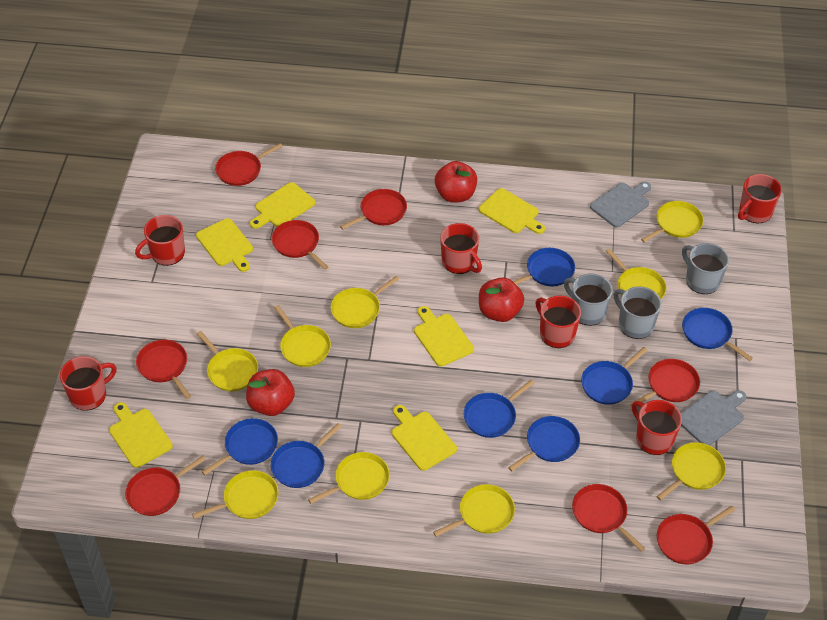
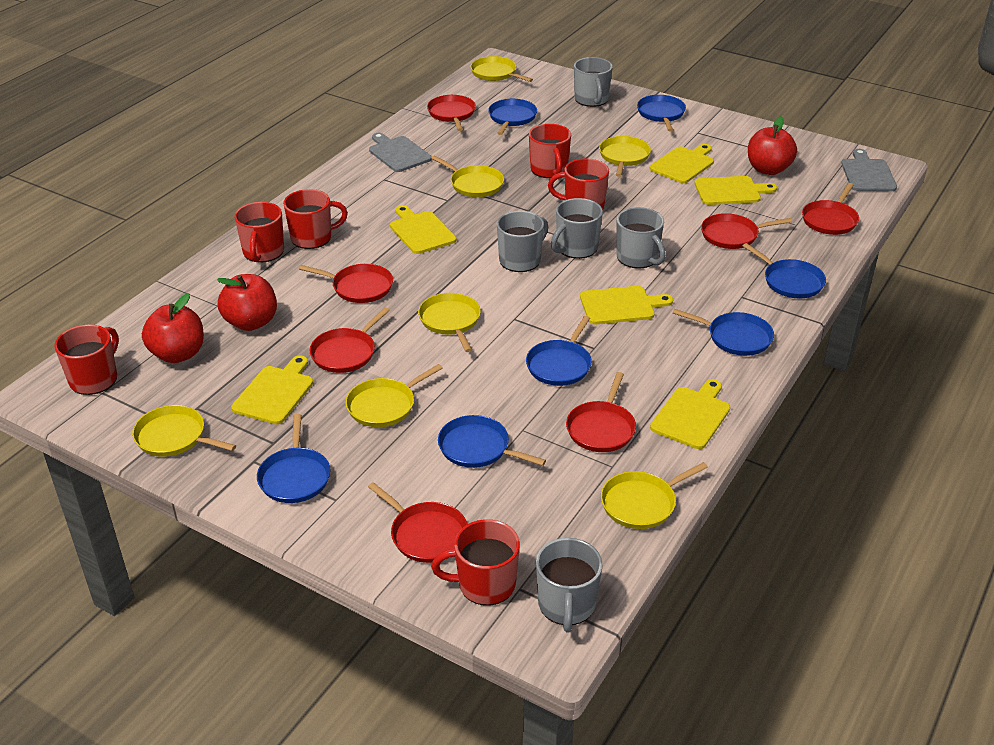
grey mug: 3 -> 5
red pan: 8 -> 7
yellow pan: 9 -> 7

